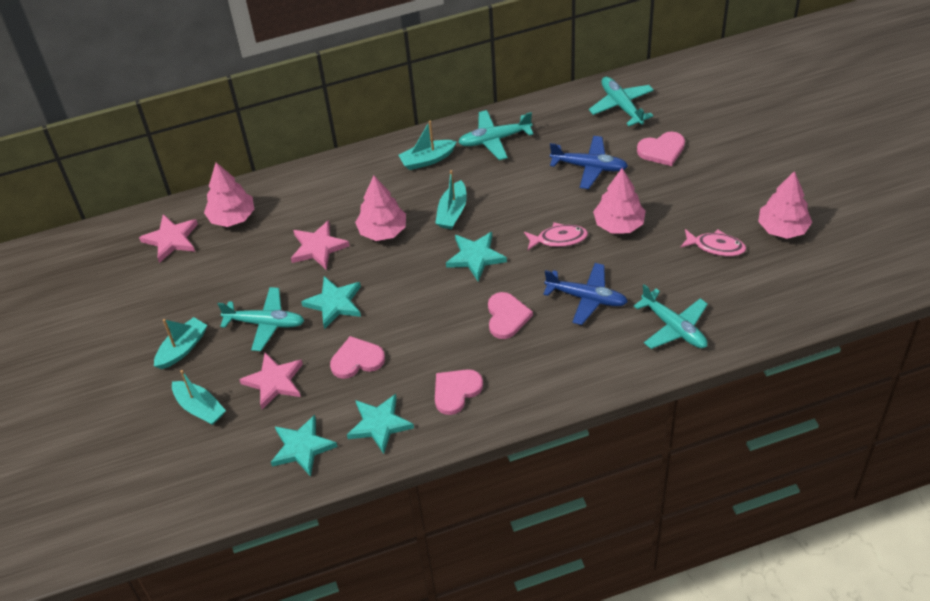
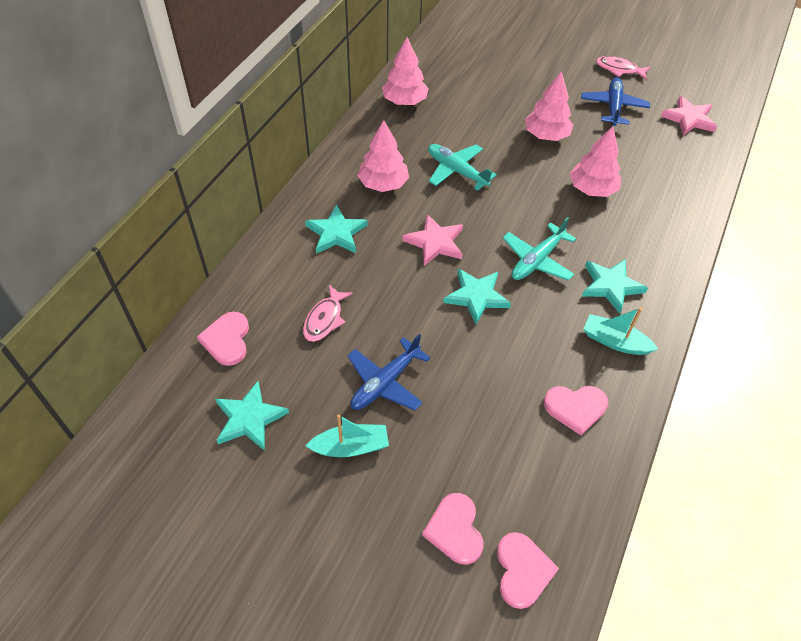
pink star: 3 -> 2
turquoise boat: 4 -> 2
turquoise plane: 4 -> 2

